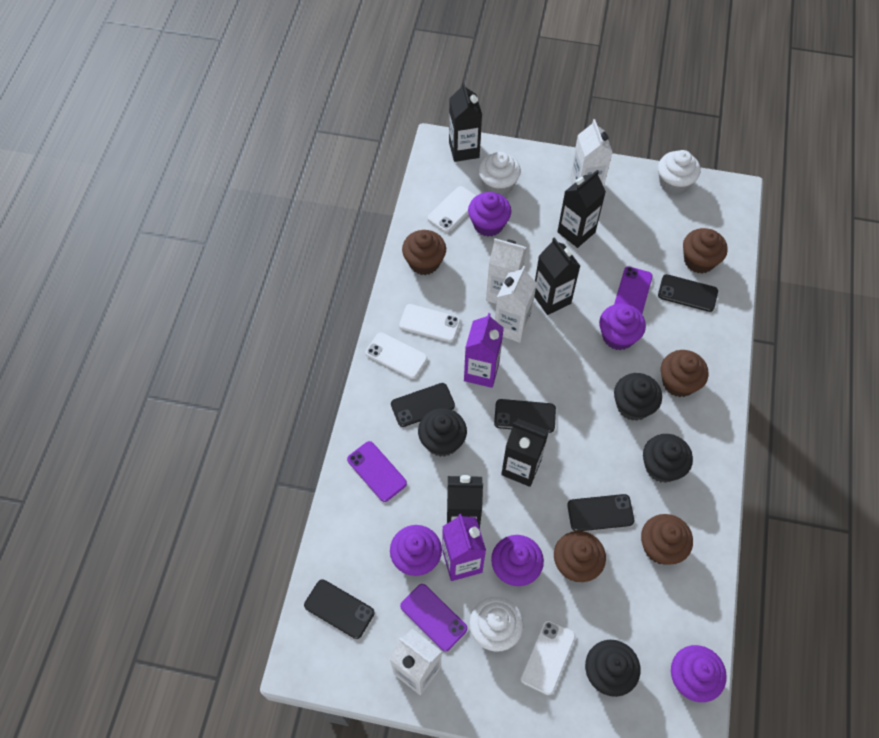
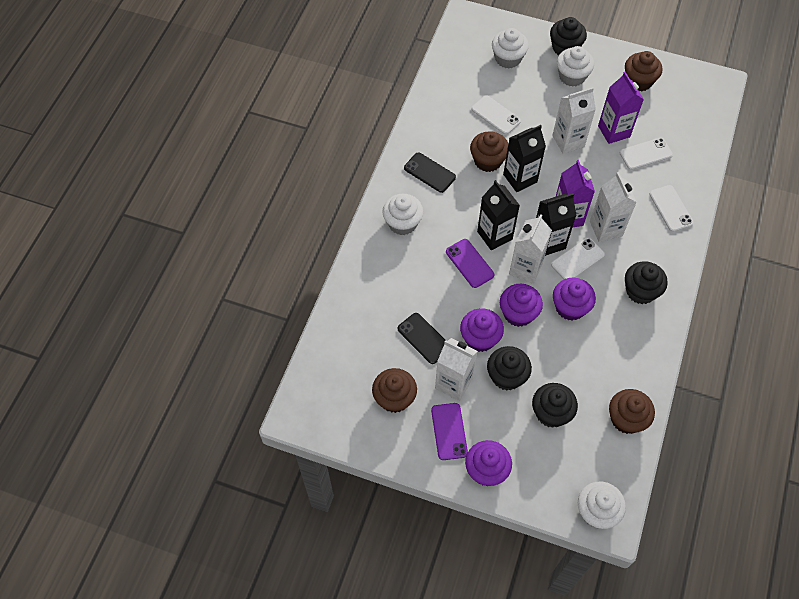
black carton: 5 -> 3
black phone: 5 -> 2
brown cupcake: 5 -> 4
purple cupcake: 5 -> 4
purple phone: 3 -> 2
white cupcake: 3 -> 4

